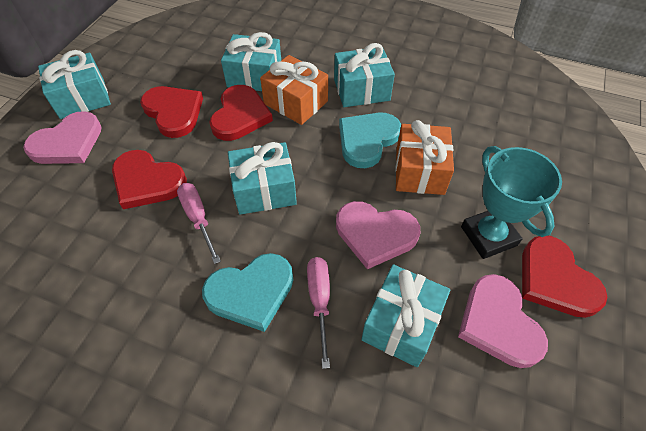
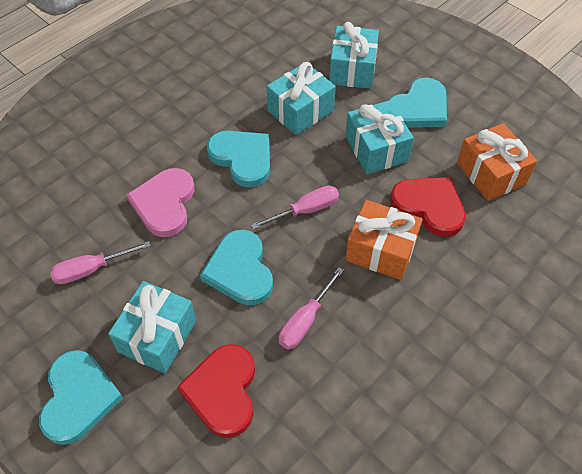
pink heart: 3 -> 1
pink screwdriver: 2 -> 3
red heart: 4 -> 2
turquoise gift: 5 -> 4
turquoise heart: 2 -> 4
turquoise trophy: 1 -> 0

